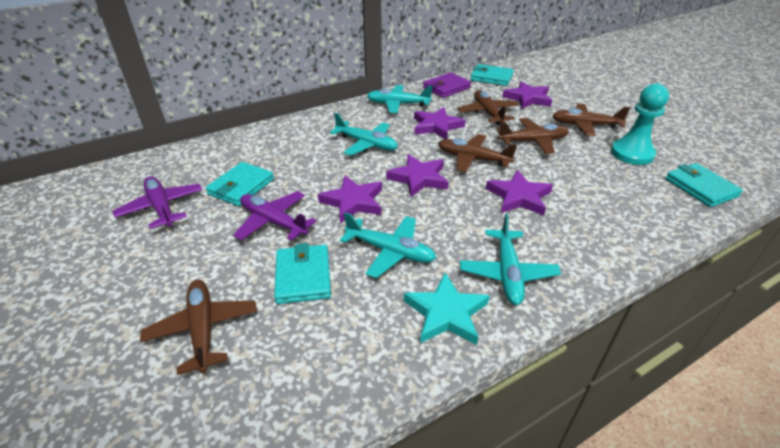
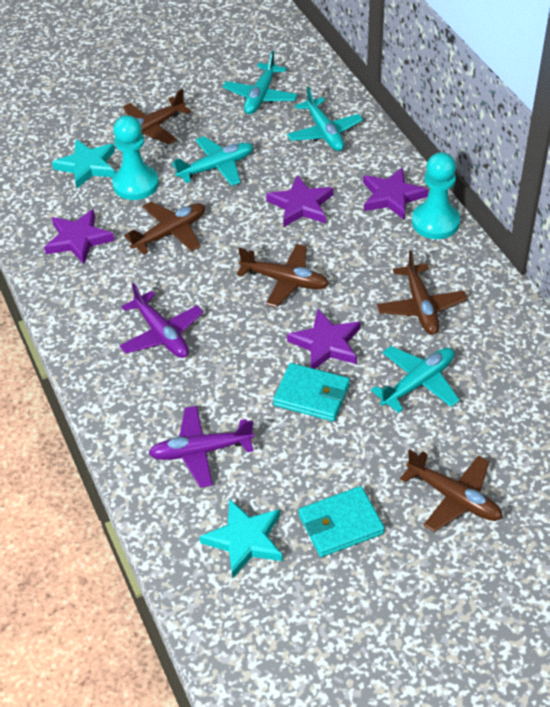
purple star: 5 -> 4
purple wallet: 1 -> 0
turquoise pawn: 1 -> 2
turquoise star: 1 -> 2
turquoise wallet: 4 -> 2

